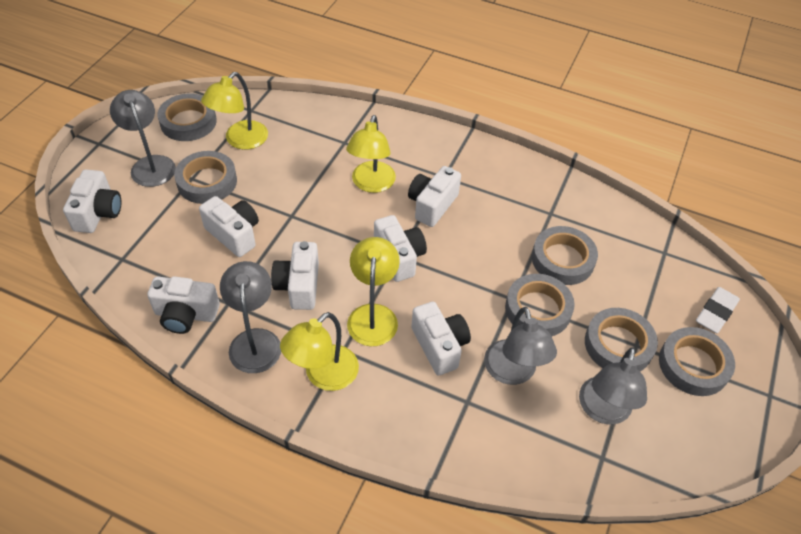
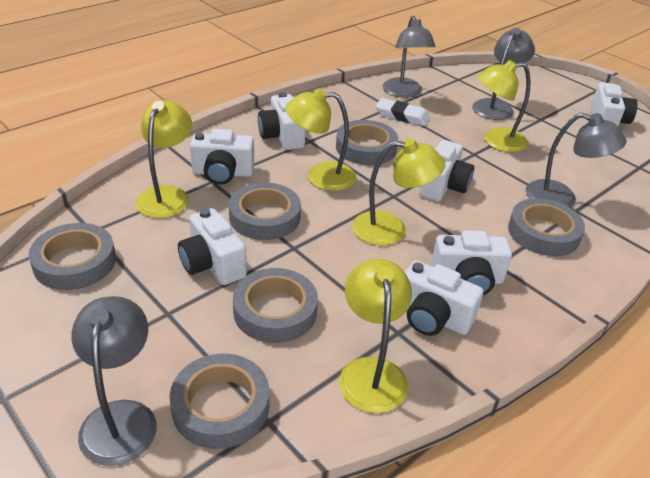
yellow lamp: 4 -> 5

